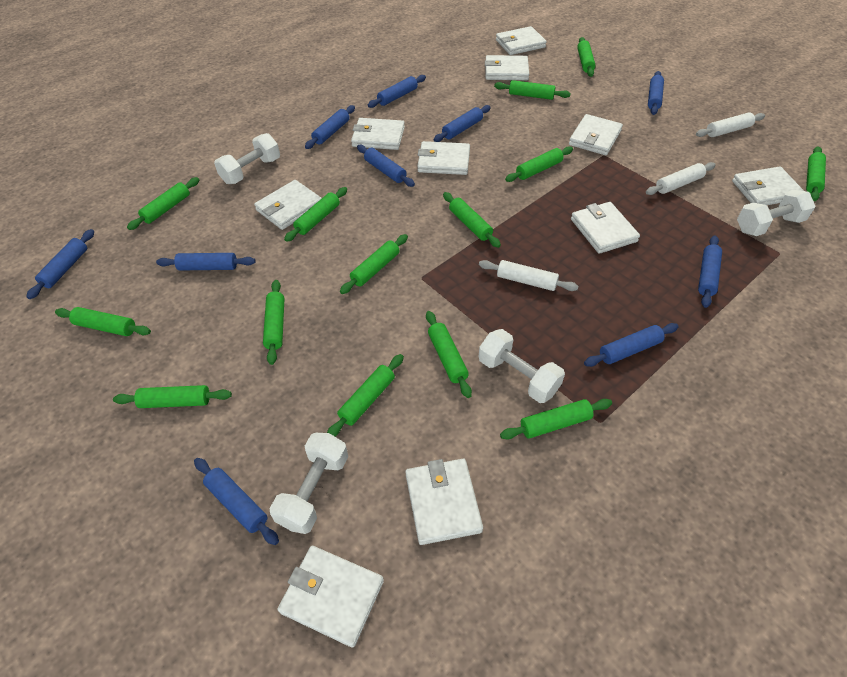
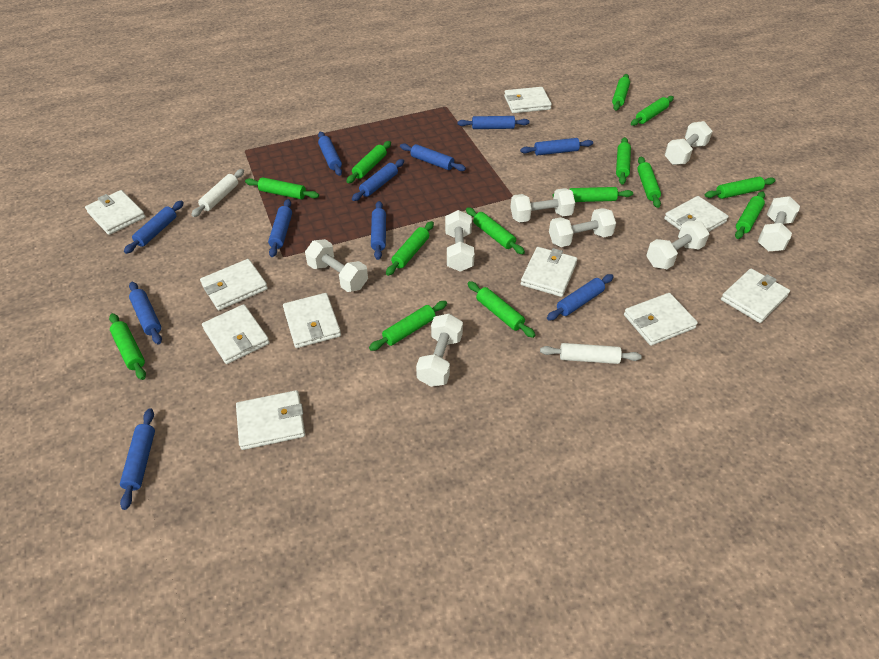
blue rolling pin: 10 -> 11
white dumbbell: 4 -> 8
white rolling pin: 3 -> 2

